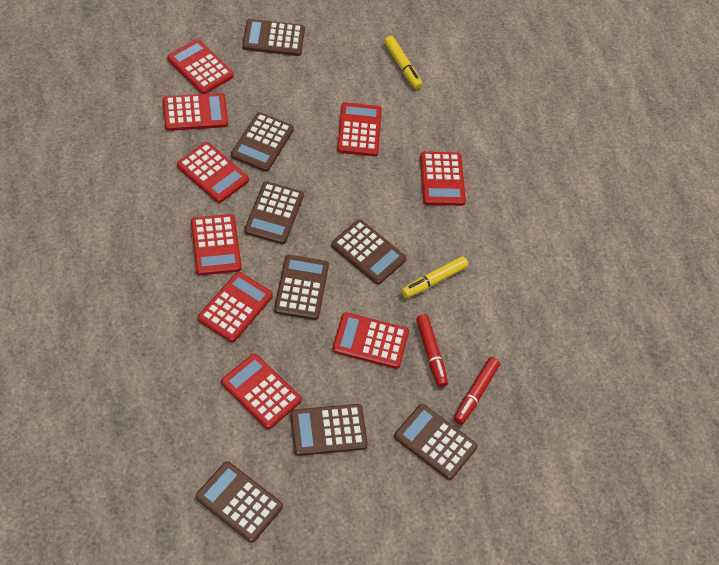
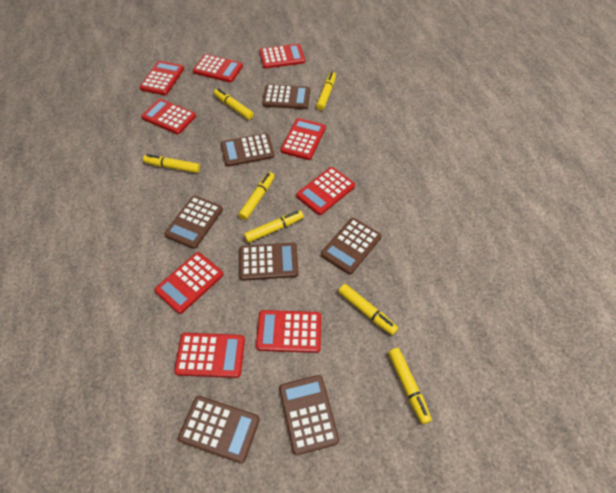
brown calculator: 8 -> 7
red marker: 2 -> 0
yellow marker: 2 -> 7

